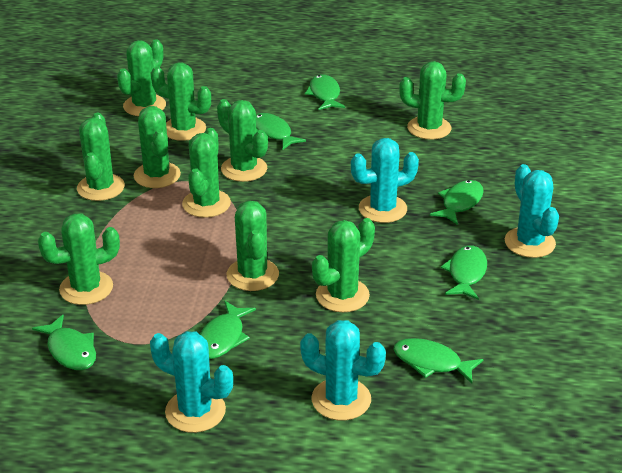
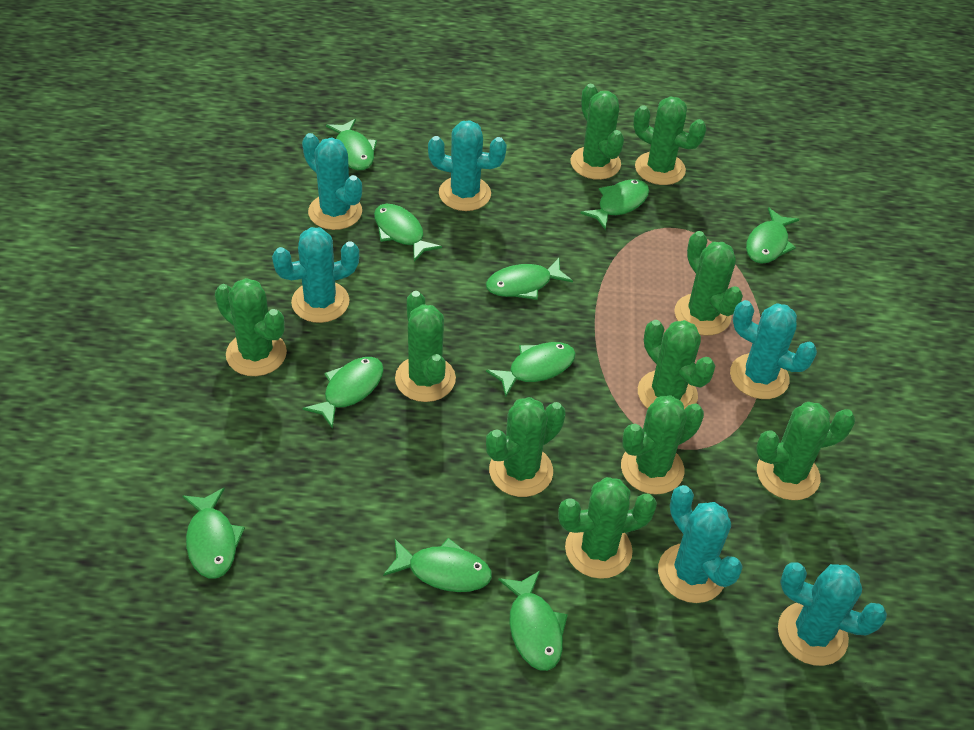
green fish: 7 -> 10
turquoise cactus: 4 -> 6

